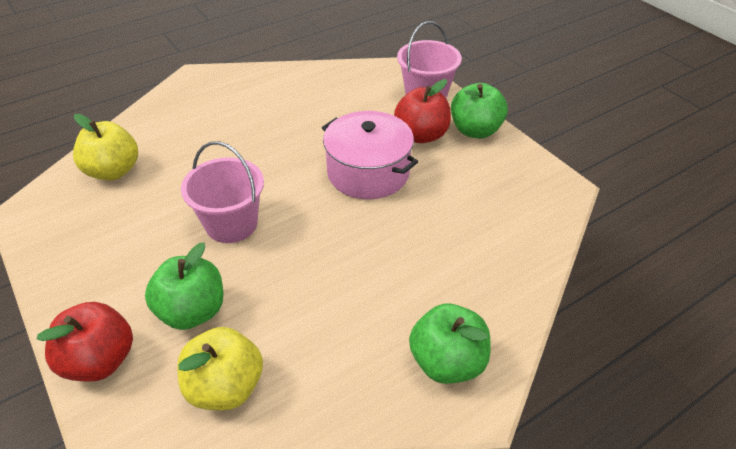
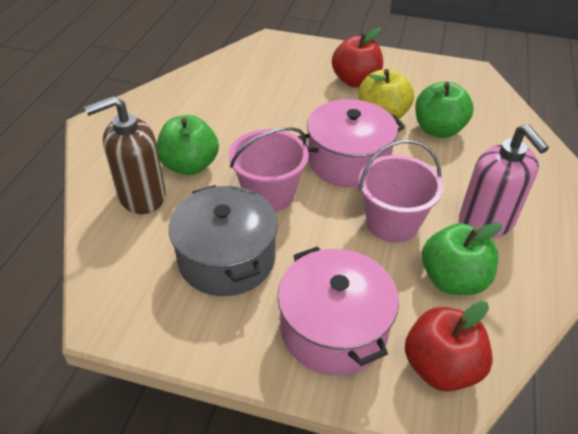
brown soap dispenser: 0 -> 1
grey pot: 0 -> 1
pink pot: 1 -> 2
pink soap dispenser: 0 -> 1
yellow apple: 2 -> 1

